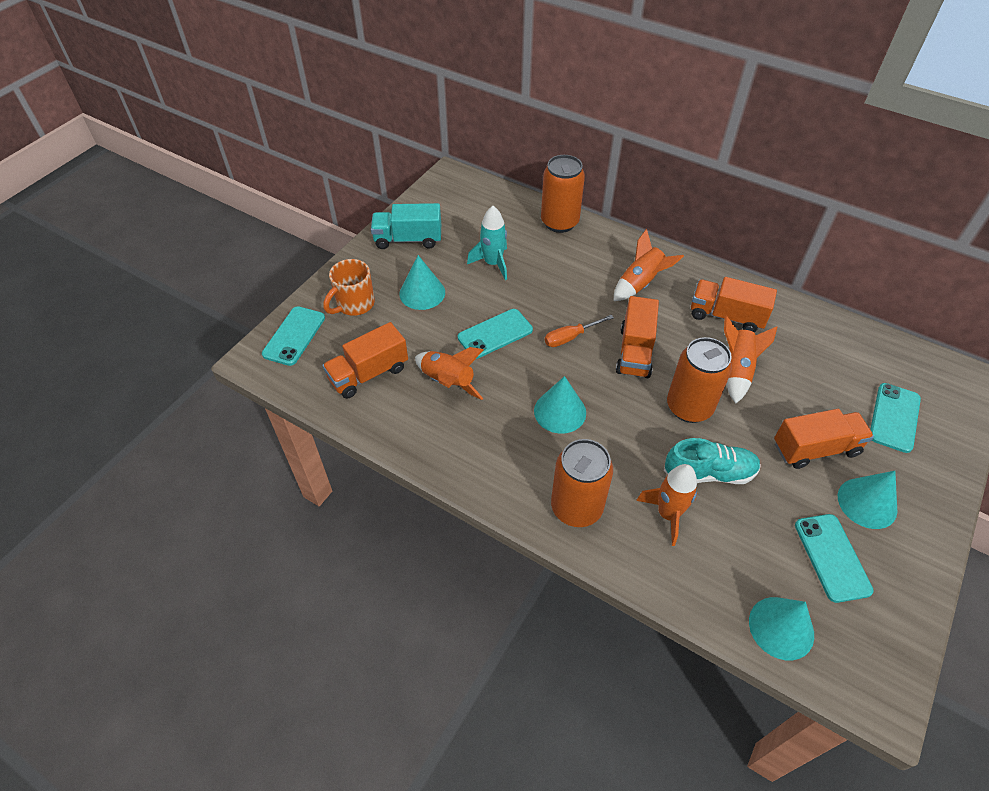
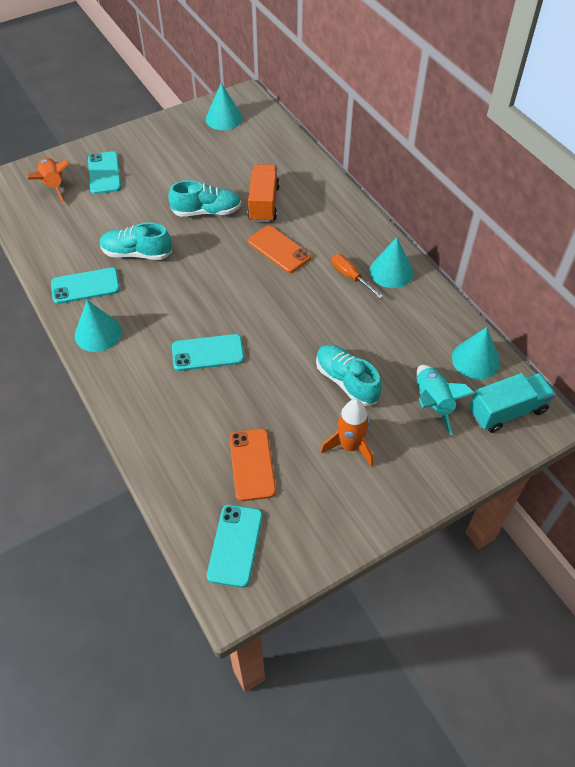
orange can: 3 -> 0
orange mug: 1 -> 0
orange phone: 0 -> 2
orange rocket: 4 -> 2
orange truck: 4 -> 1
turquoise shoe: 1 -> 3

